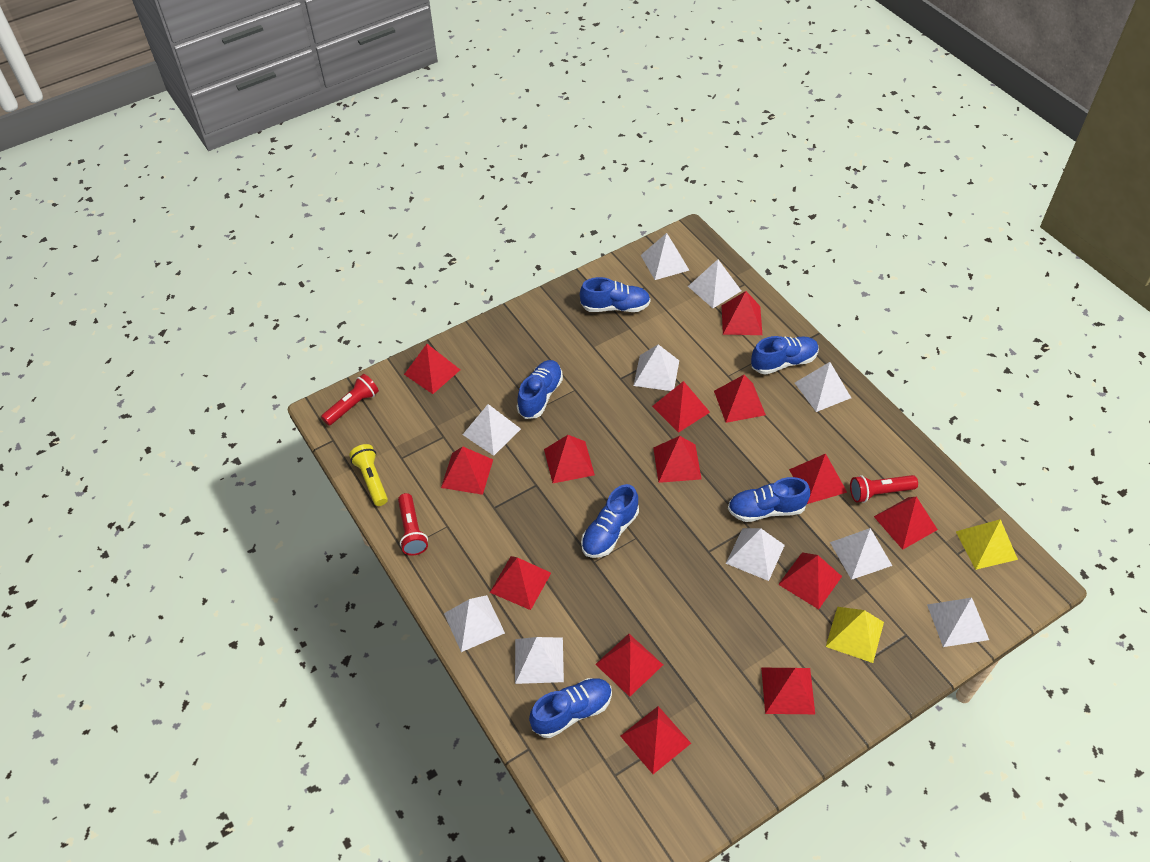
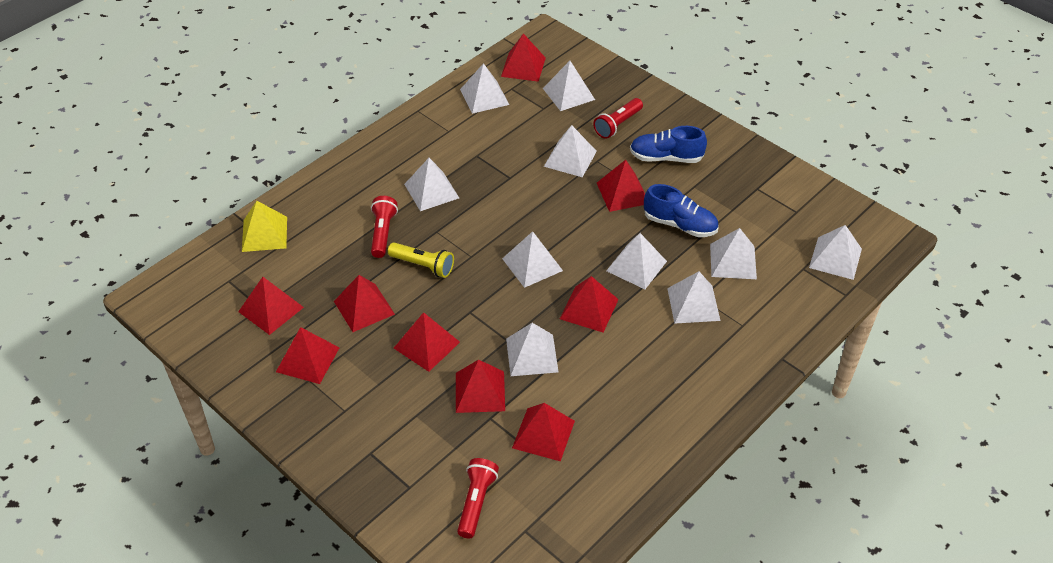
blue shoe: 6 -> 2
red pyramid: 14 -> 9
yellow pyramid: 2 -> 1

